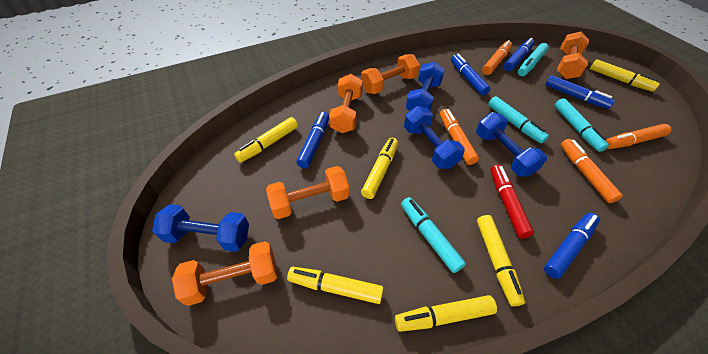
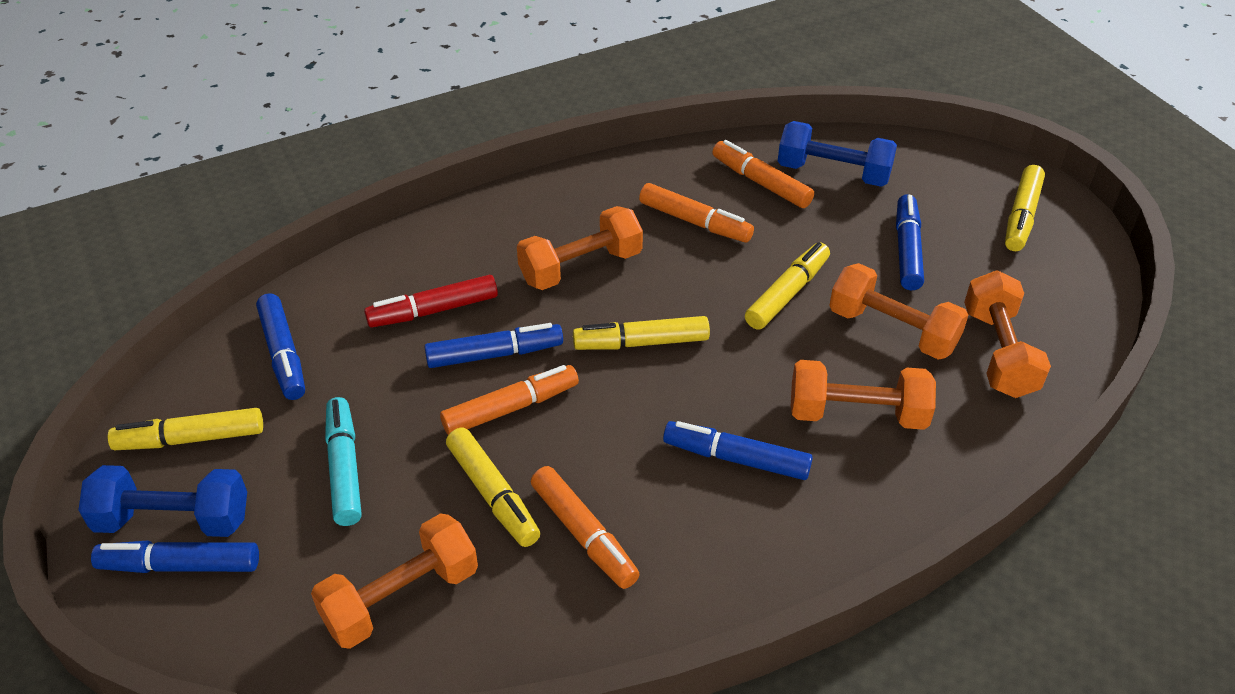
blue dumbbell: 4 -> 2
turquoise marker: 4 -> 1
yellow marker: 6 -> 5

